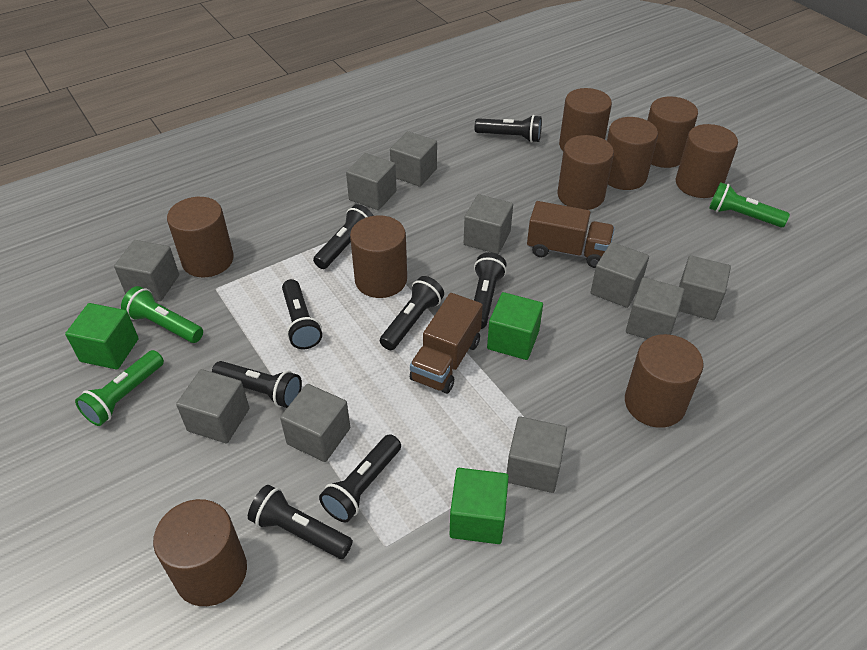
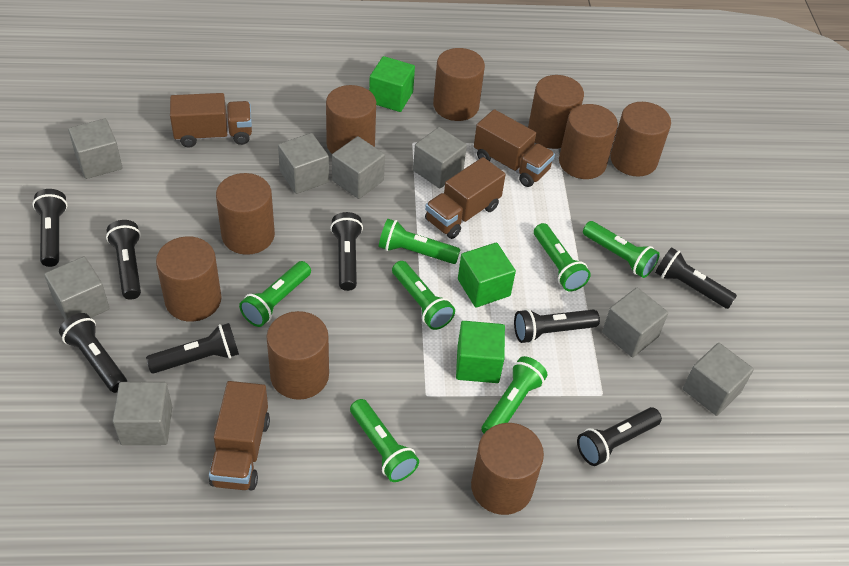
brown truck: 2 -> 4
green flashlight: 3 -> 7
grey cube: 10 -> 8

